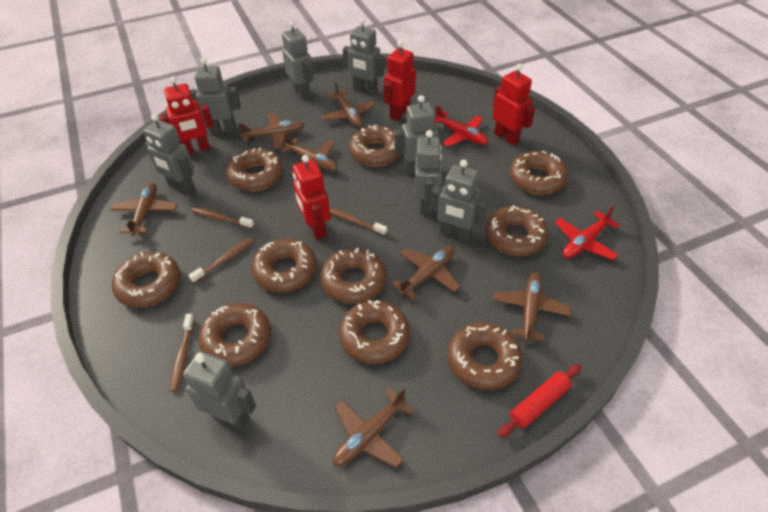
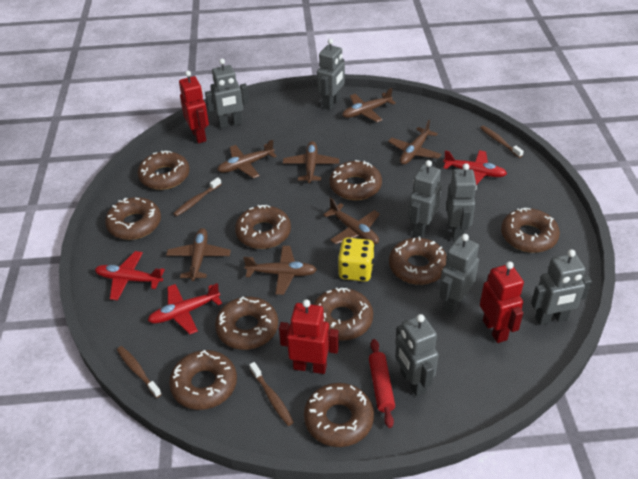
grey robot: 8 -> 7
red plane: 2 -> 3
red robot: 4 -> 3
yellow dice: 0 -> 1

